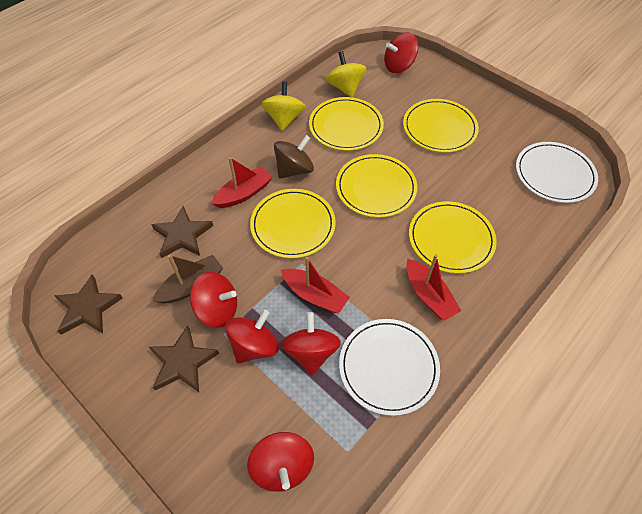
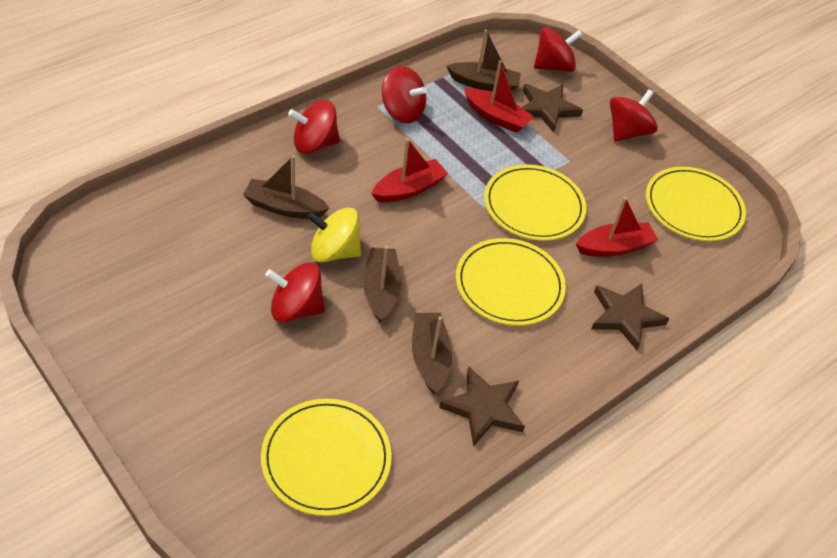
brown boat: 1 -> 4
brown spinning top: 1 -> 0
white plate: 2 -> 0
yellow plate: 5 -> 4
yellow spinning top: 2 -> 1

